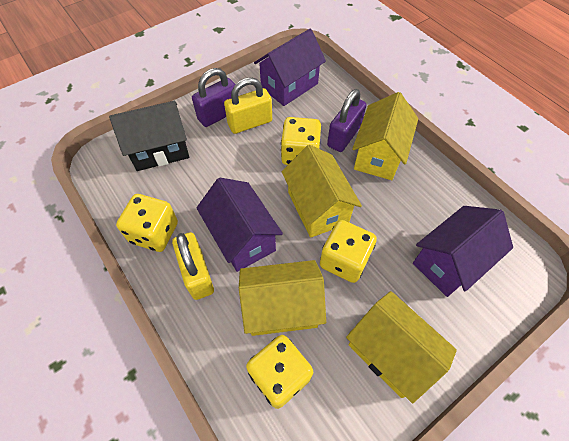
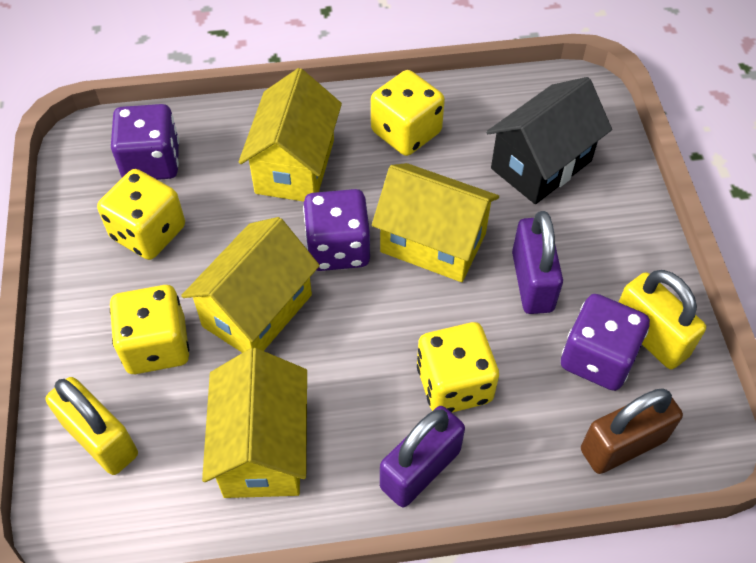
brown padlock: 0 -> 1
purple dice: 0 -> 3
purple house: 3 -> 0

